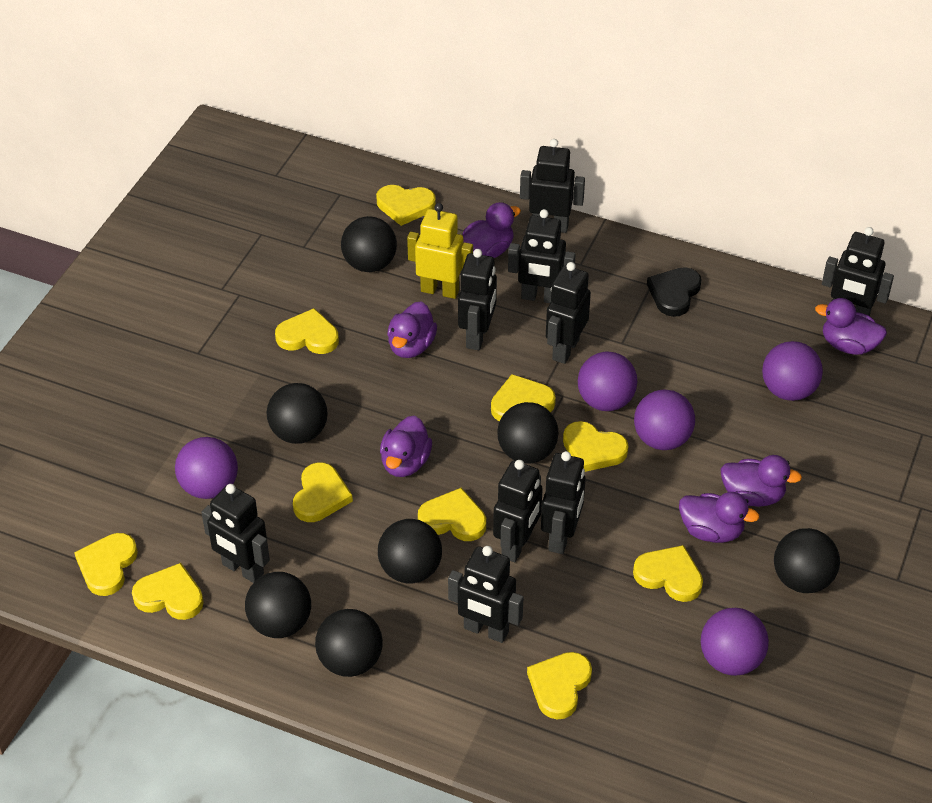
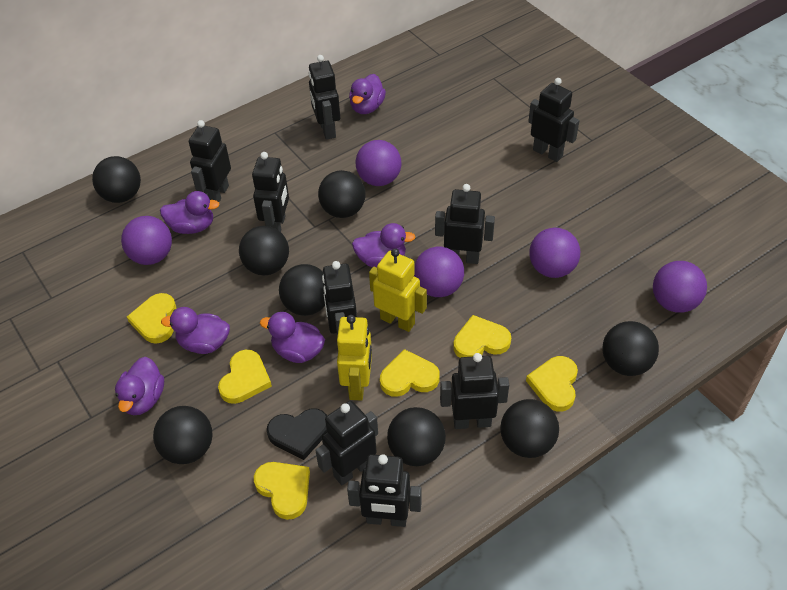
black ball: 7 -> 8
yellow heart: 10 -> 6
yellow robot: 1 -> 2

